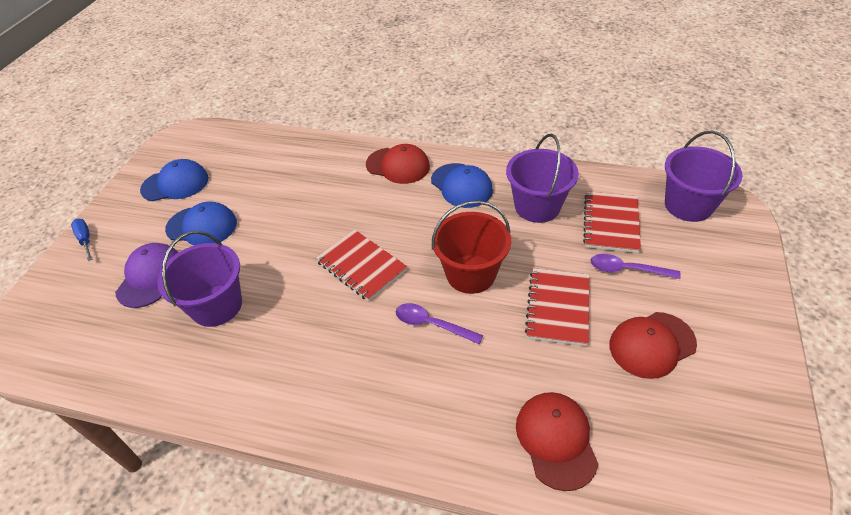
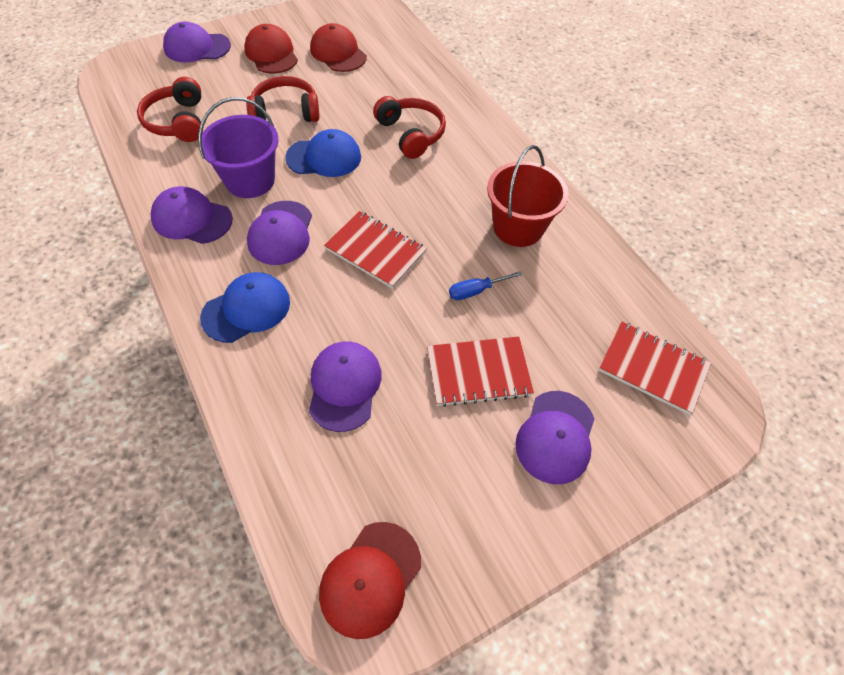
blue cap: 3 -> 2
purple bucket: 3 -> 1
purple cap: 1 -> 5
purple spoon: 2 -> 0
red headphones: 0 -> 3

